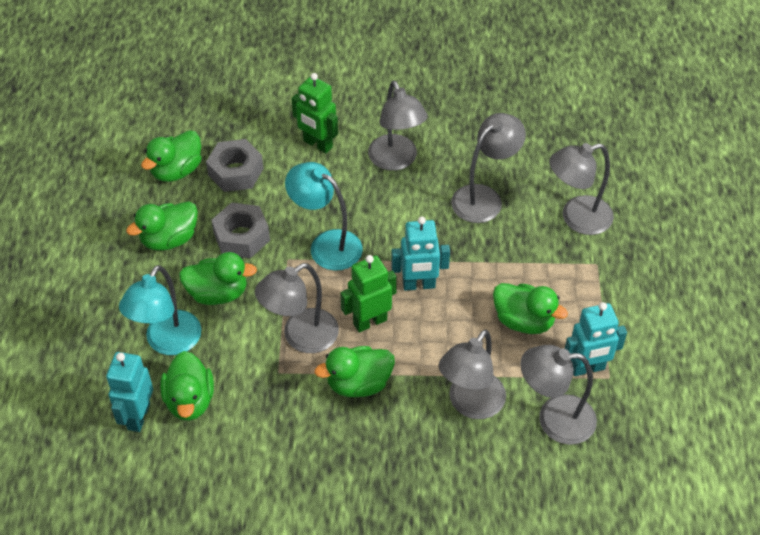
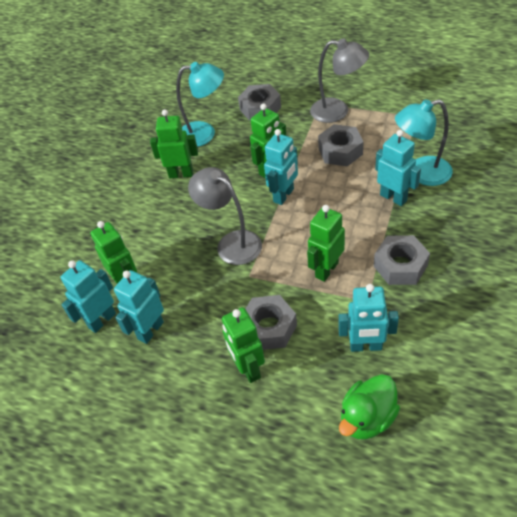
green duck: 6 -> 1
green robot: 2 -> 5
grey lamp: 6 -> 2
grey nut: 2 -> 4
turquoise robot: 3 -> 5

